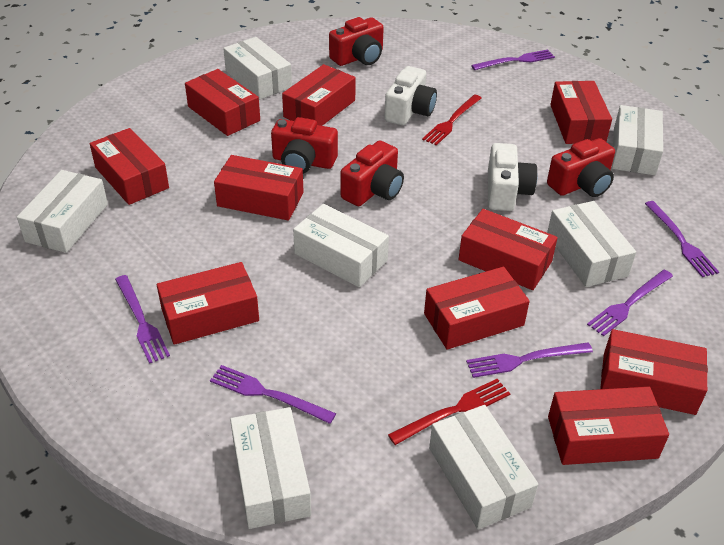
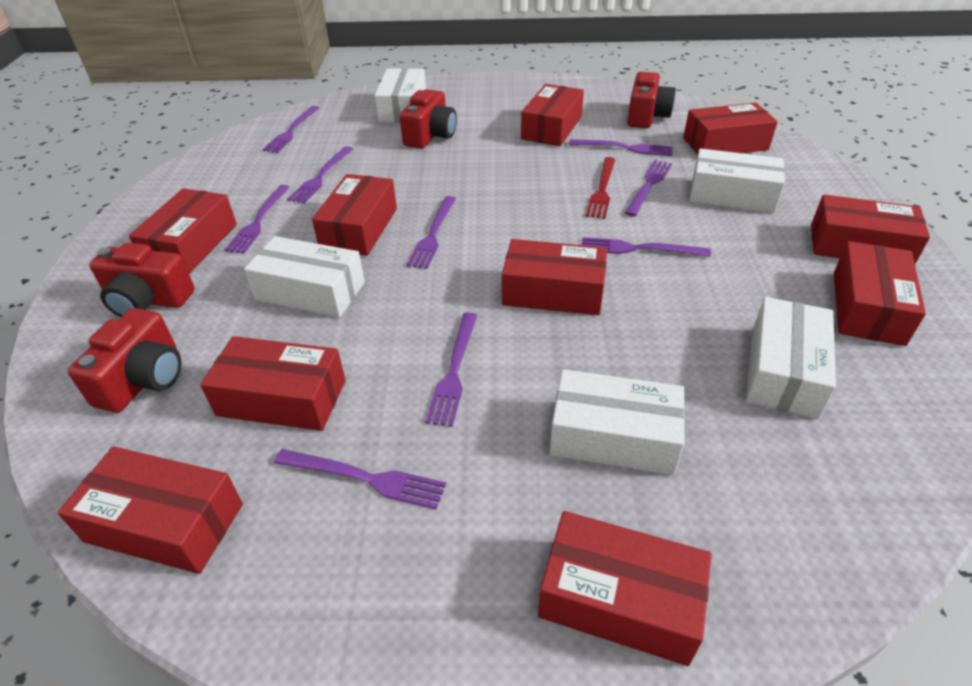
purple fork: 6 -> 9
red fork: 2 -> 1
white box: 7 -> 5
white camera: 2 -> 0

